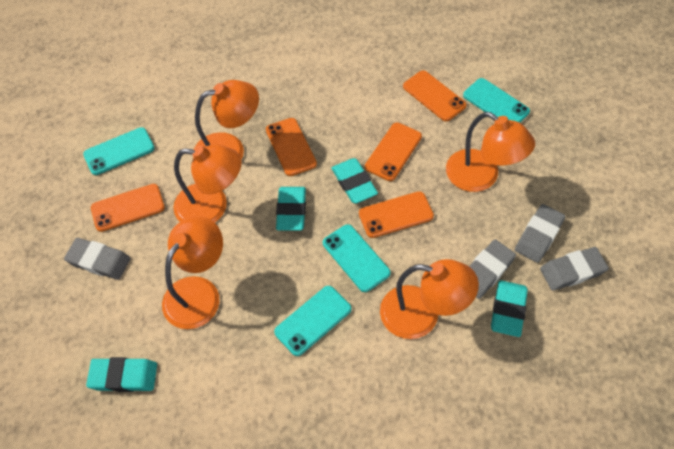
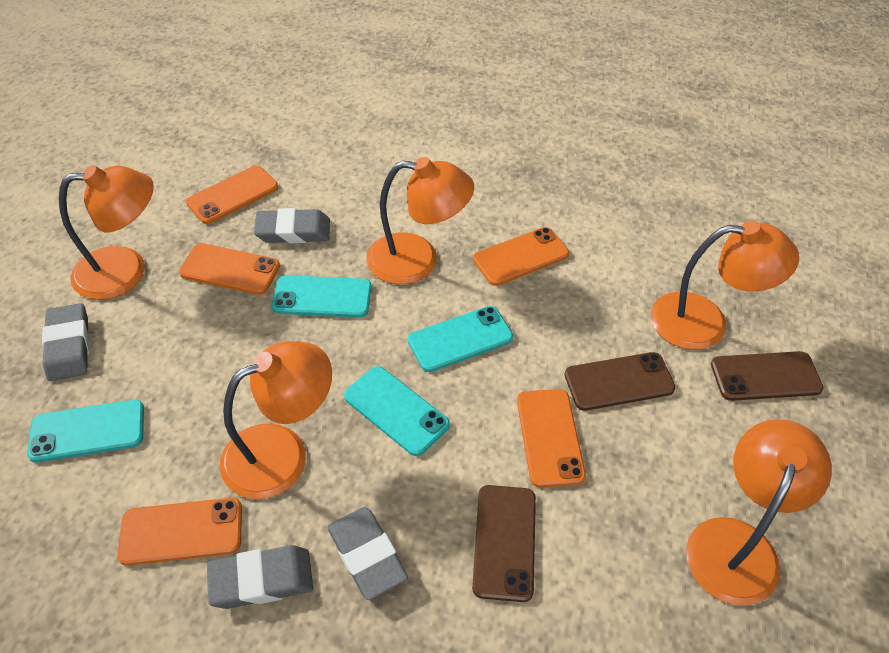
brown phone: 0 -> 3
turquoise eraser: 4 -> 0

